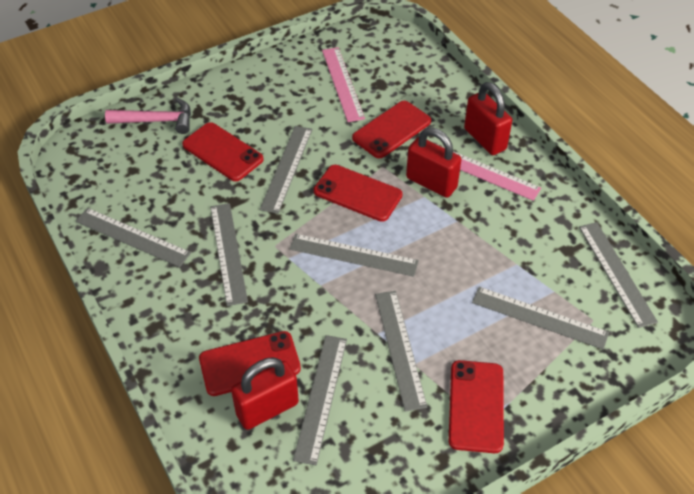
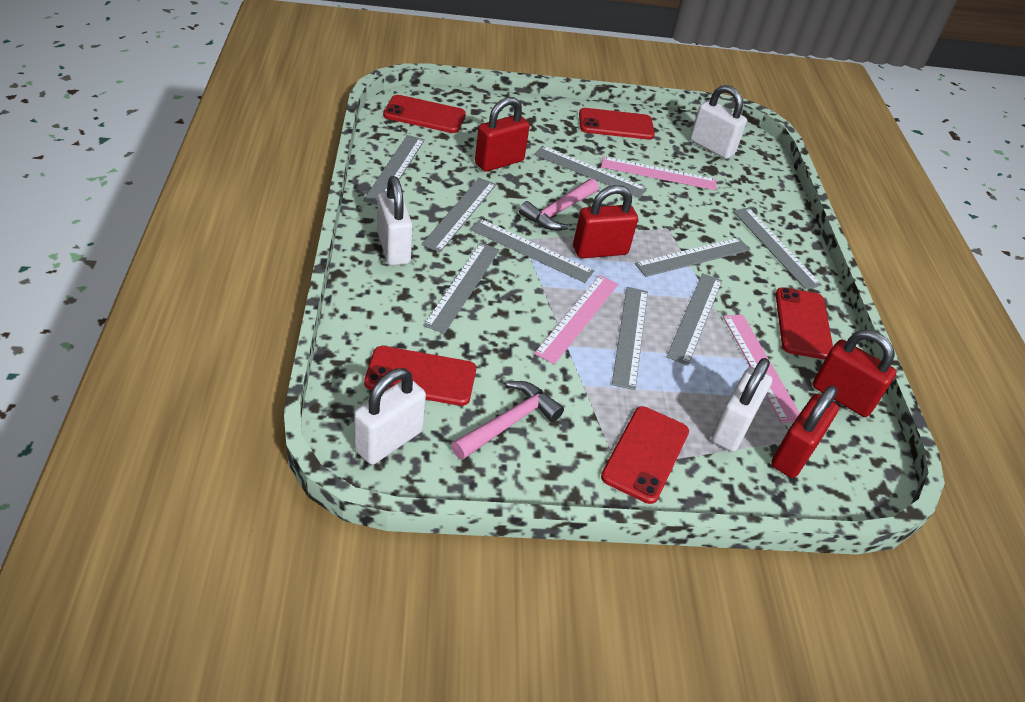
grey ruler: 8 -> 9
pink hammer: 1 -> 2
pink ruler: 2 -> 3
red padlock: 3 -> 4
white padlock: 0 -> 4

